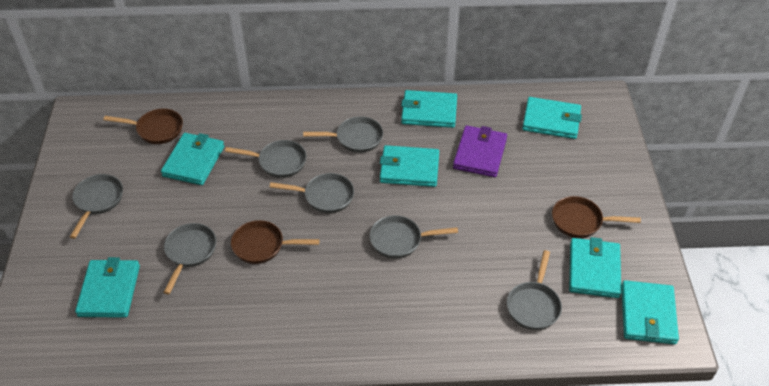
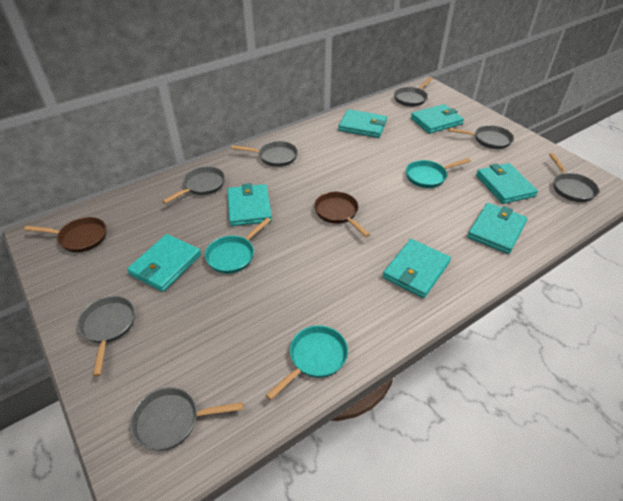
brown pan: 3 -> 2
purple wallet: 1 -> 0
turquoise pan: 0 -> 3

